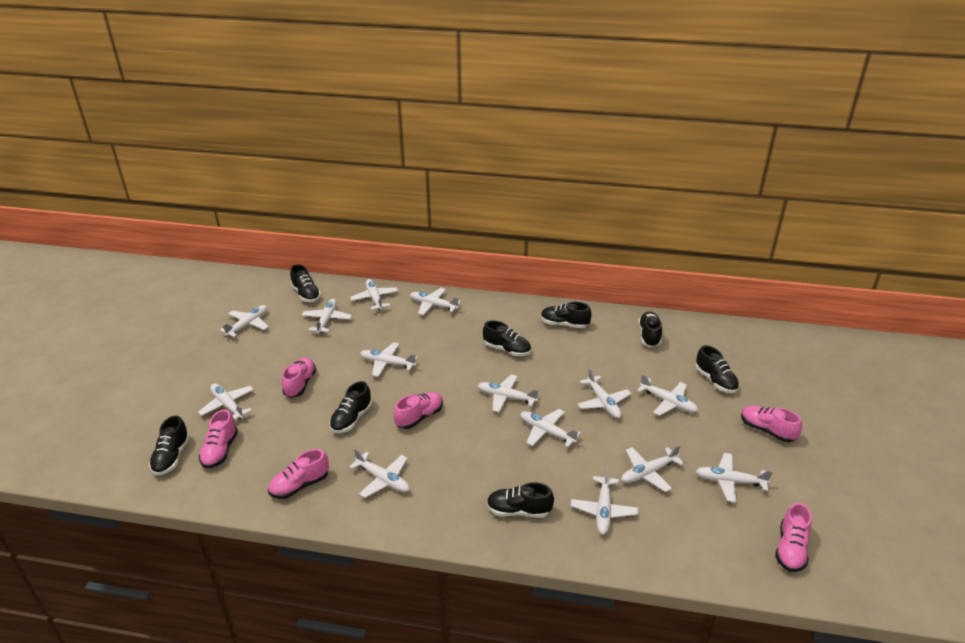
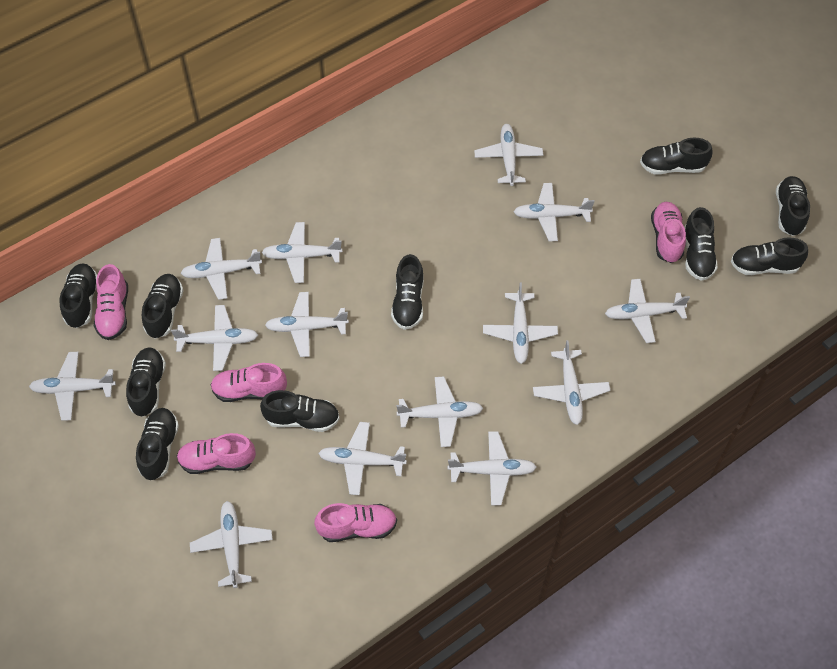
black shoe: 8 -> 10
pink shoe: 6 -> 5

